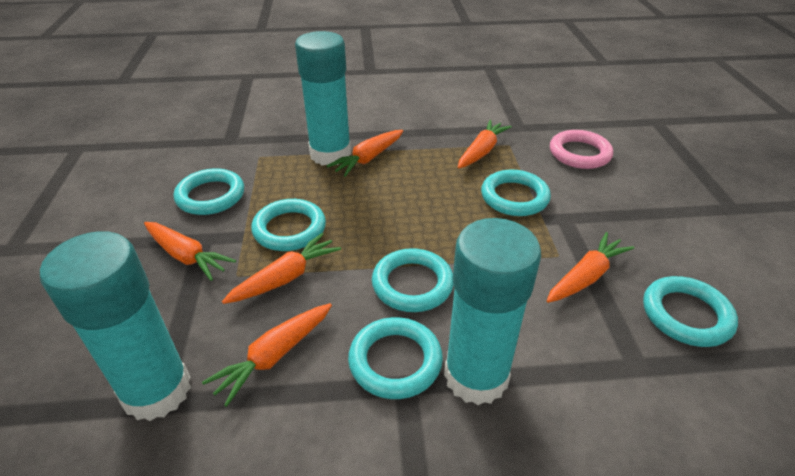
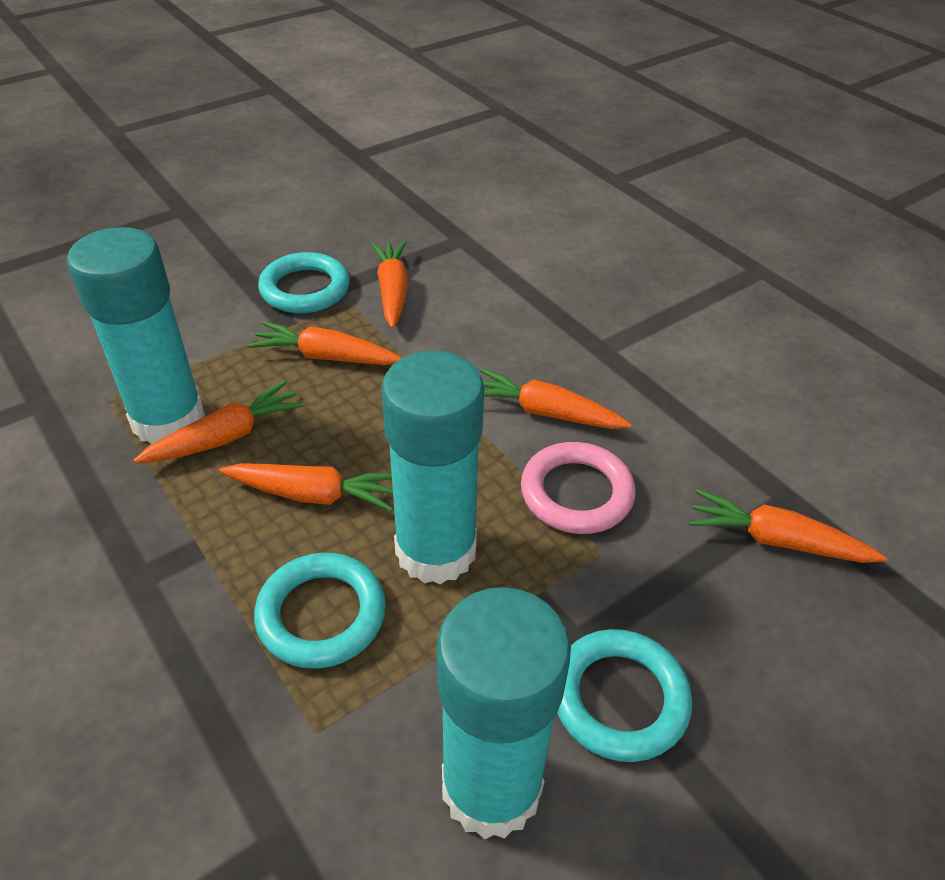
turquoise ring: 6 -> 3

